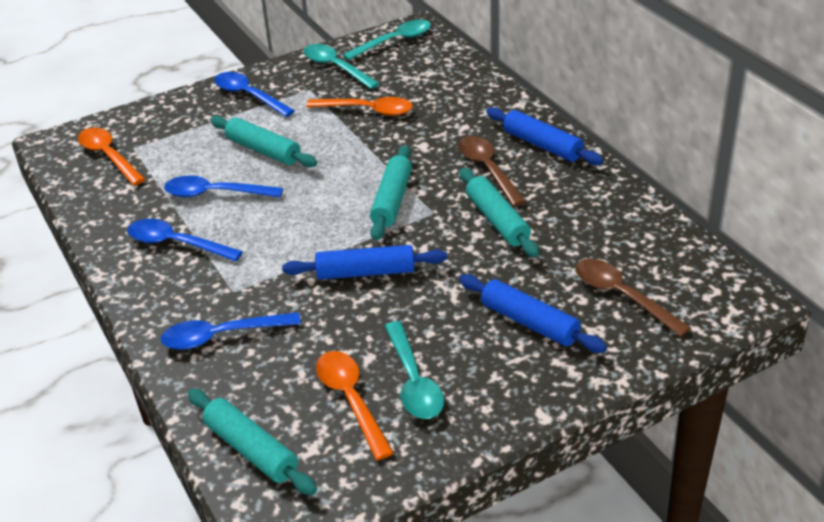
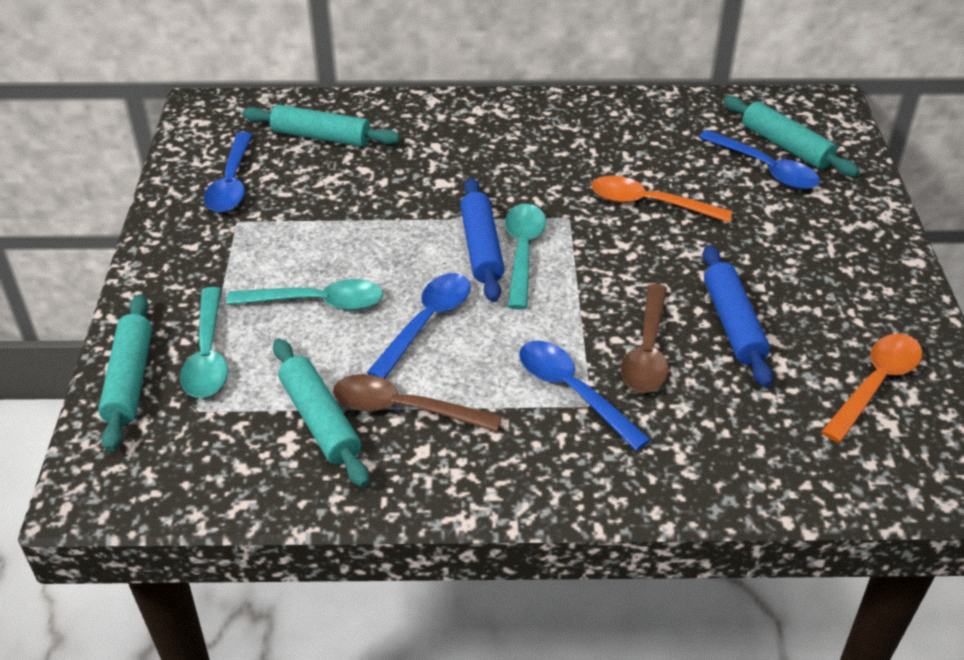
blue rolling pin: 3 -> 2
orange spoon: 3 -> 2

